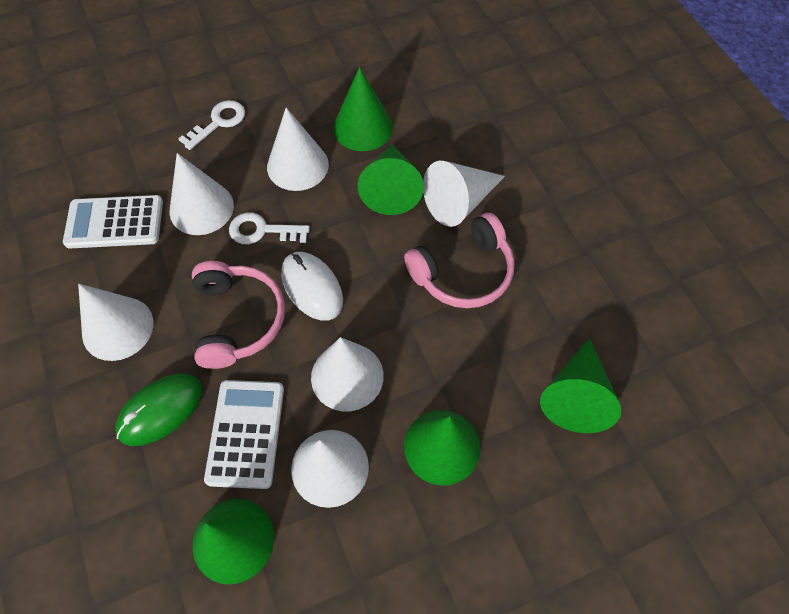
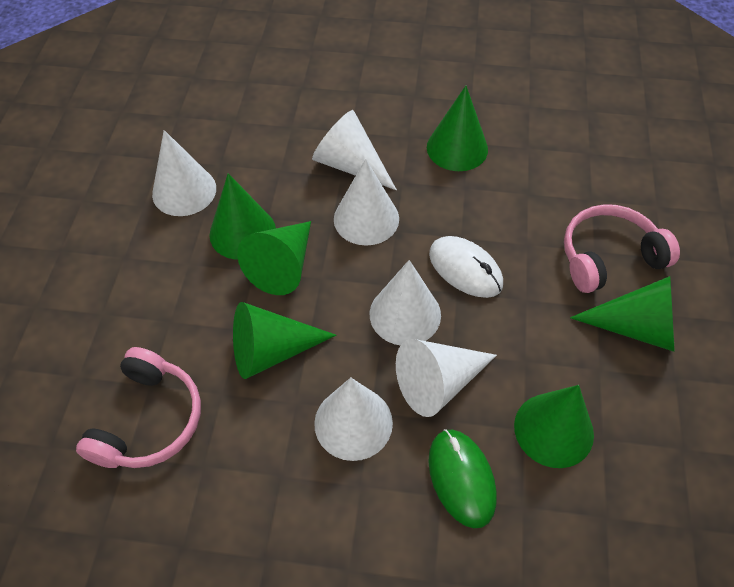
green cone: 5 -> 6
white calculator: 2 -> 0
white key: 2 -> 0

